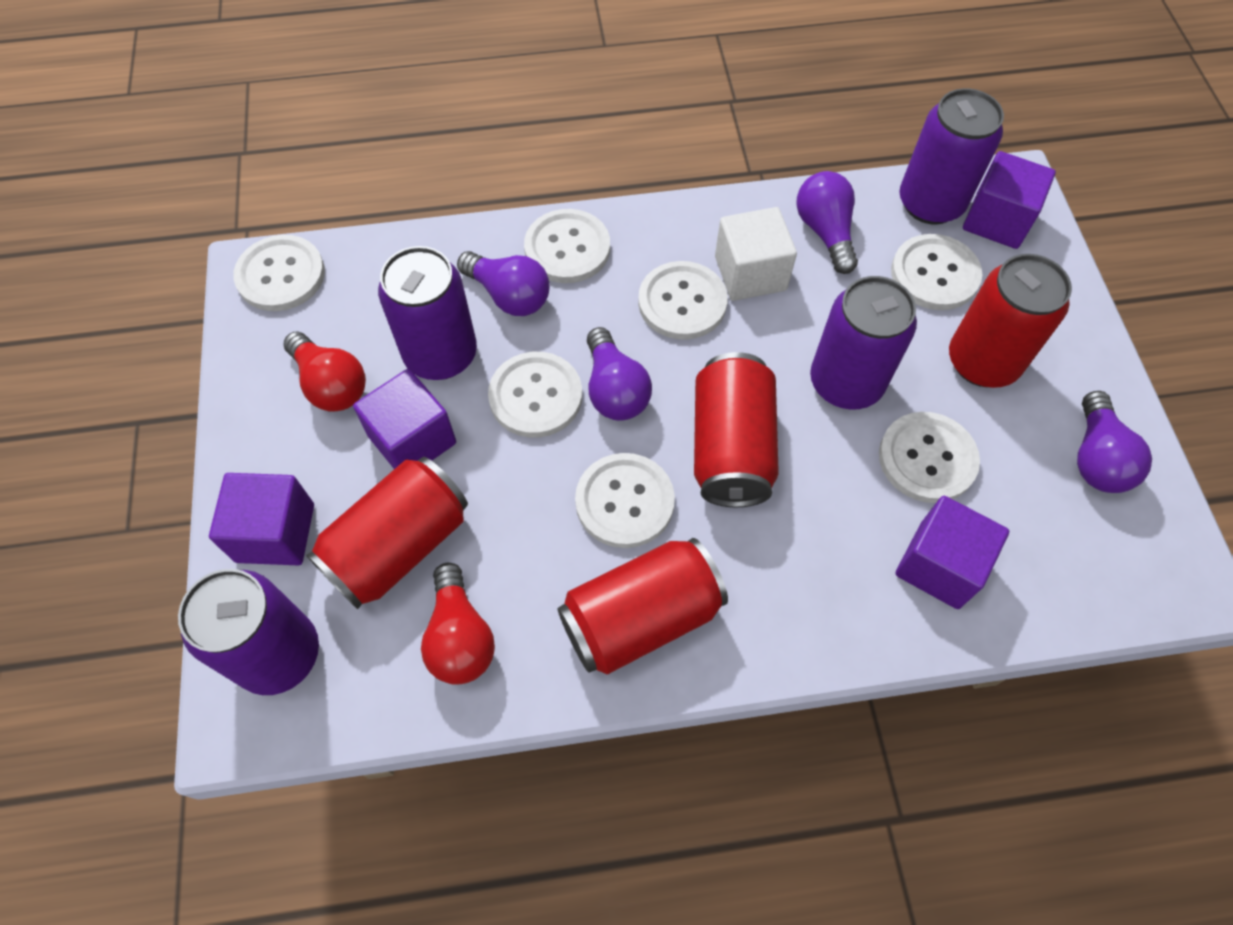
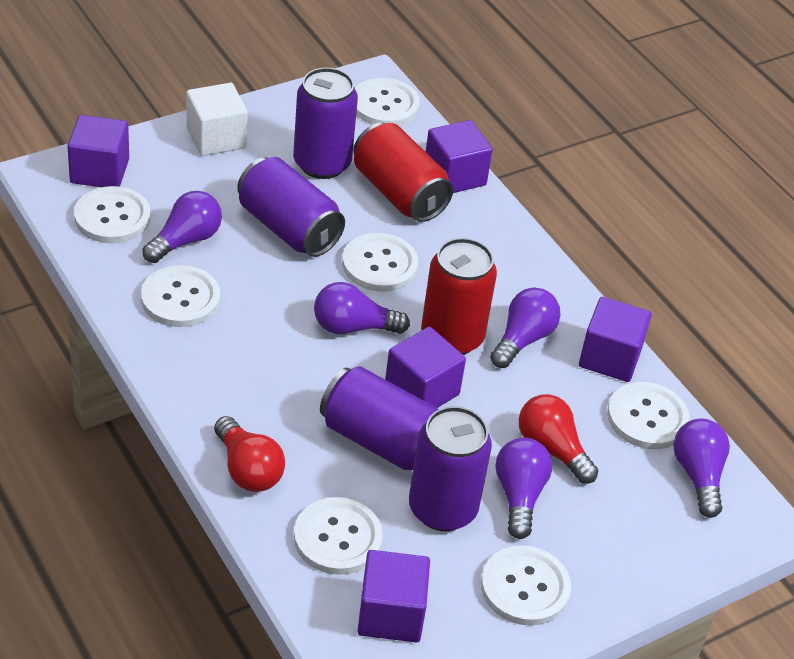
purple cube: 4 -> 5
purple light bulb: 4 -> 5
red can: 4 -> 2

